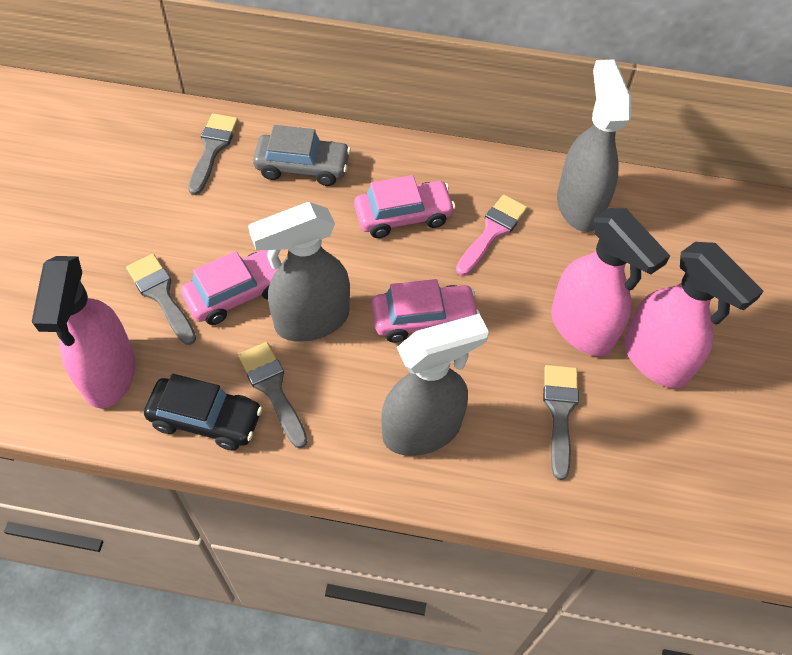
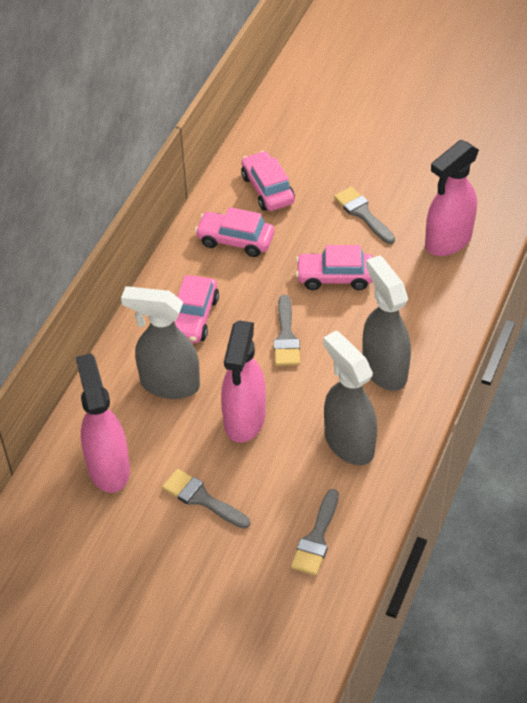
black car: 1 -> 0
grey car: 1 -> 0
pink brush: 1 -> 0
pink car: 3 -> 4

